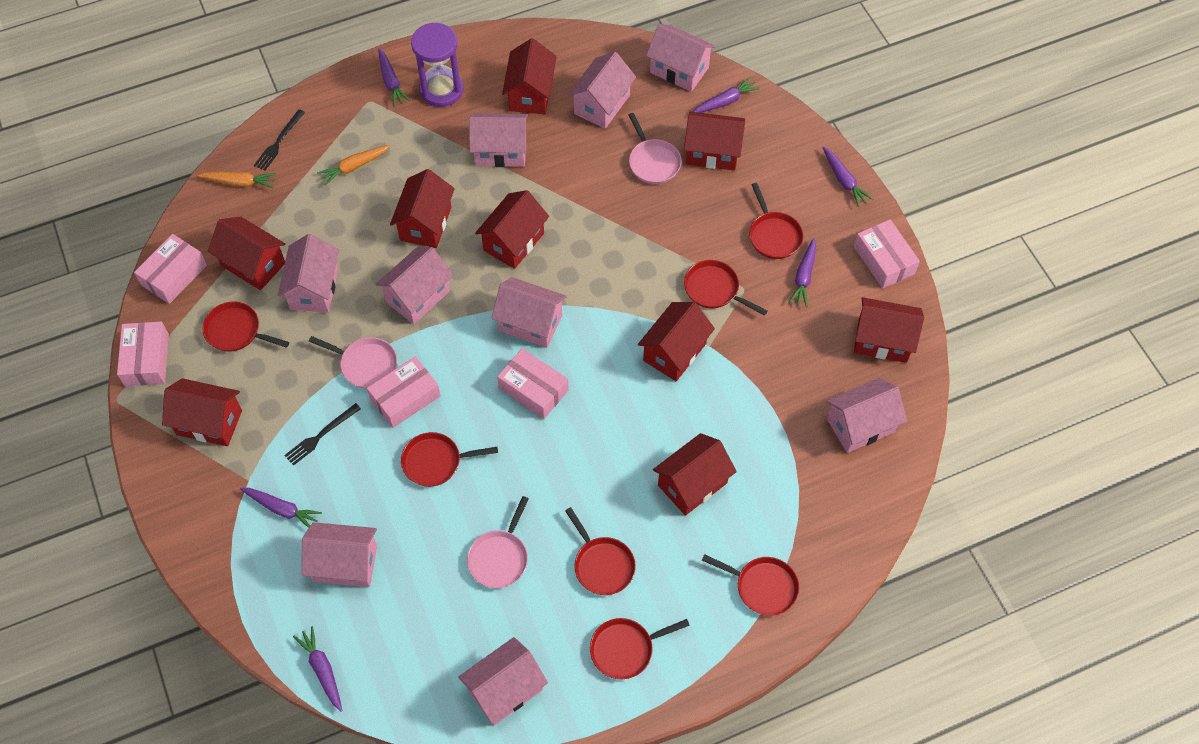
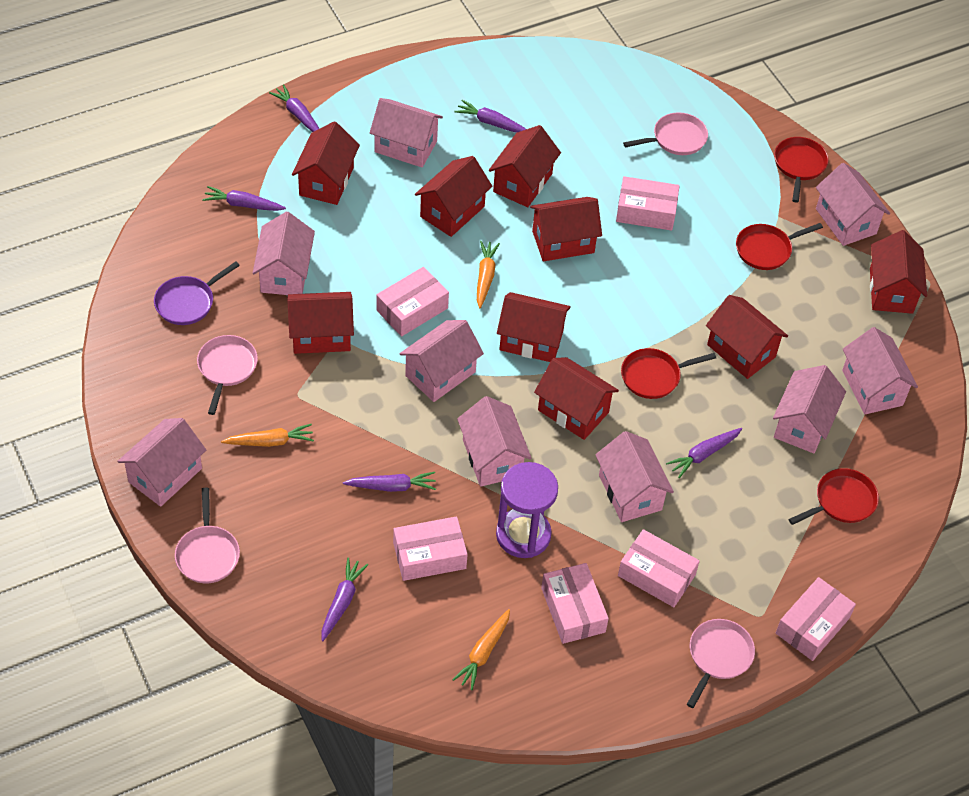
black fork: 2 -> 0
orange carrot: 2 -> 3
pink box: 5 -> 6
pink pan: 3 -> 4
purple pan: 0 -> 1
red pan: 7 -> 4

